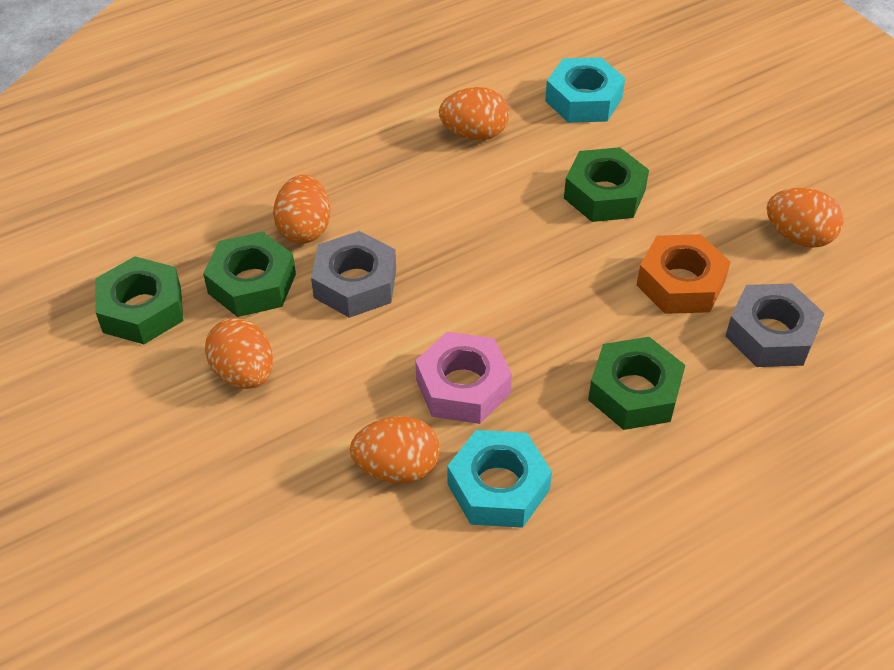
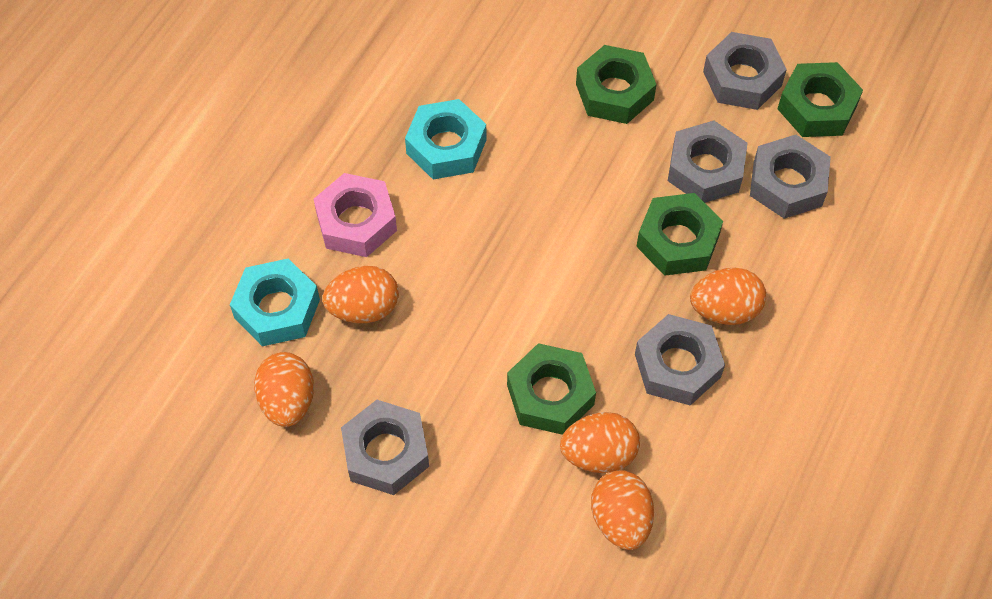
grey nut: 2 -> 5
orange nut: 1 -> 0

